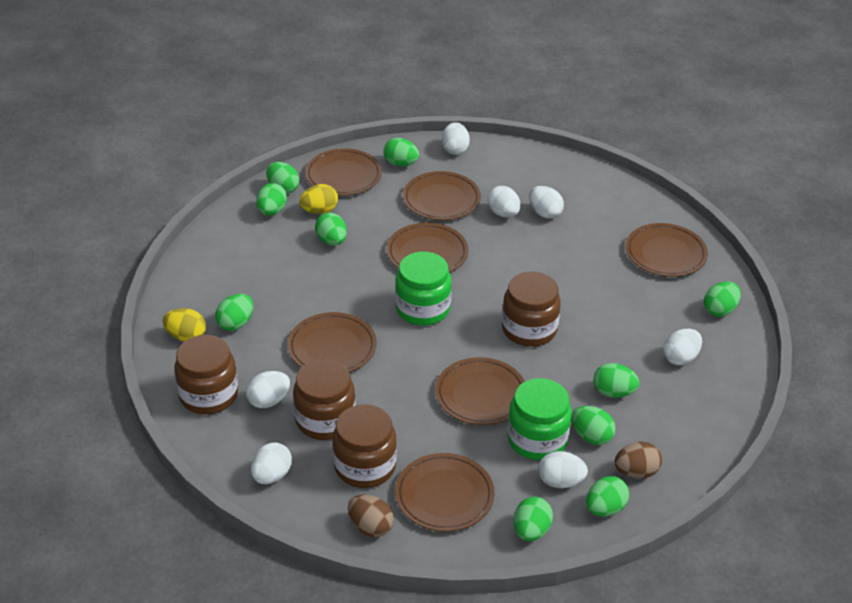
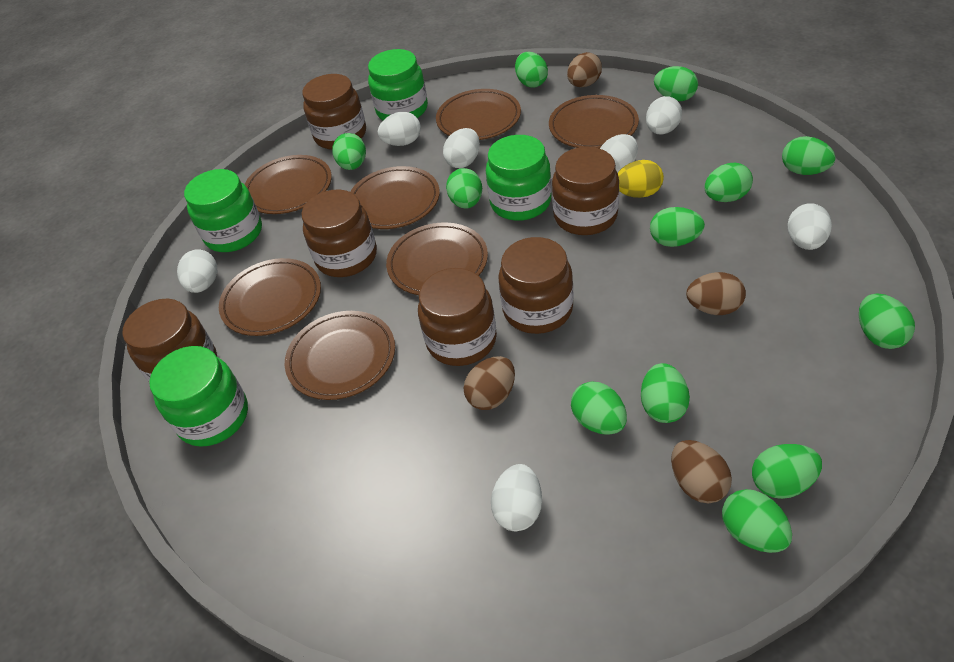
brown egg: 2 -> 4
brown jar: 4 -> 6
green egg: 10 -> 12
green jar: 2 -> 4
yellow egg: 2 -> 1

